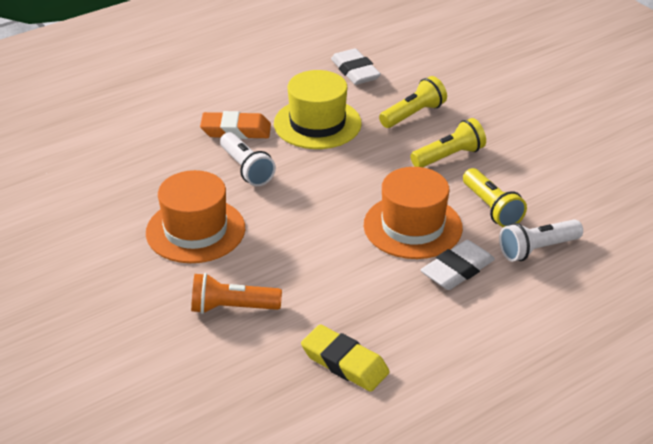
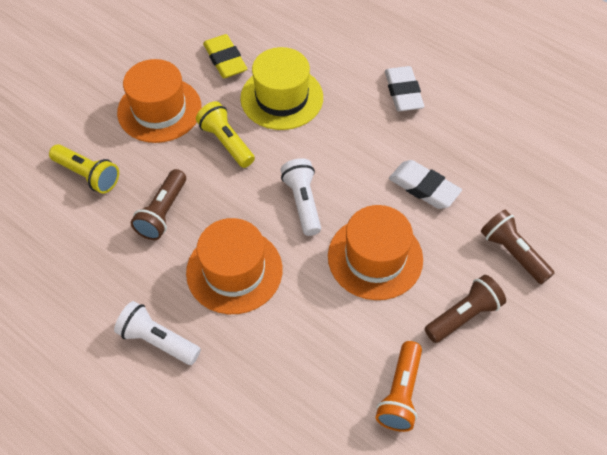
brown flashlight: 0 -> 3
orange eraser: 1 -> 0
orange hat: 2 -> 3
yellow flashlight: 3 -> 2

